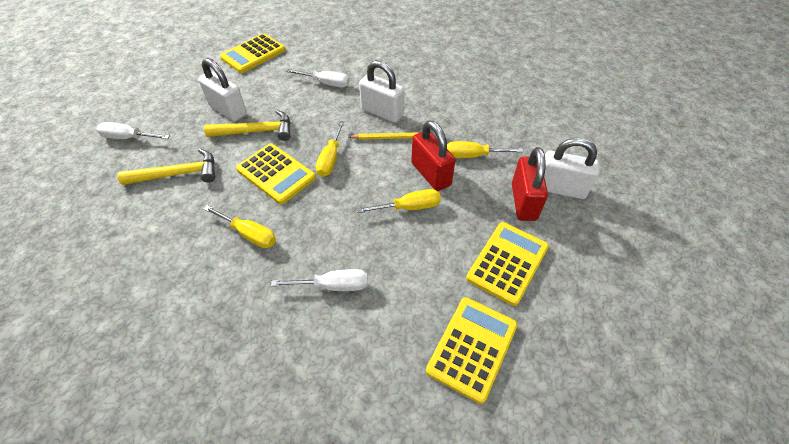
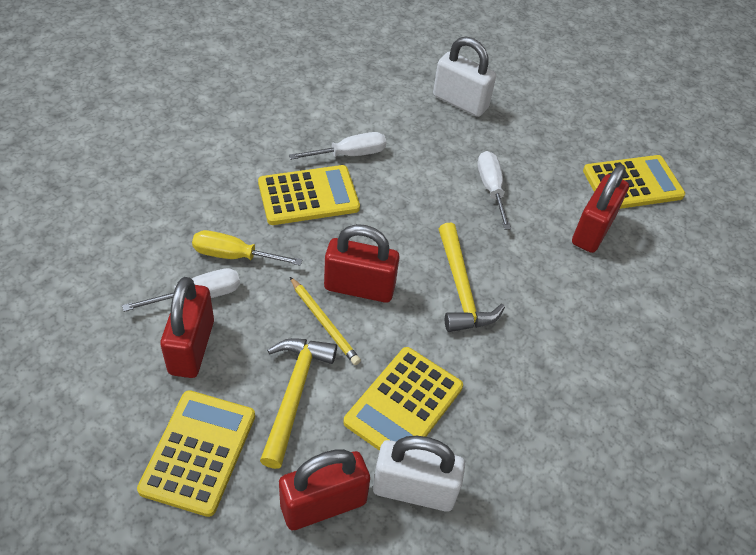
red padlock: 2 -> 4
white padlock: 3 -> 2
yellow screwdriver: 4 -> 1

